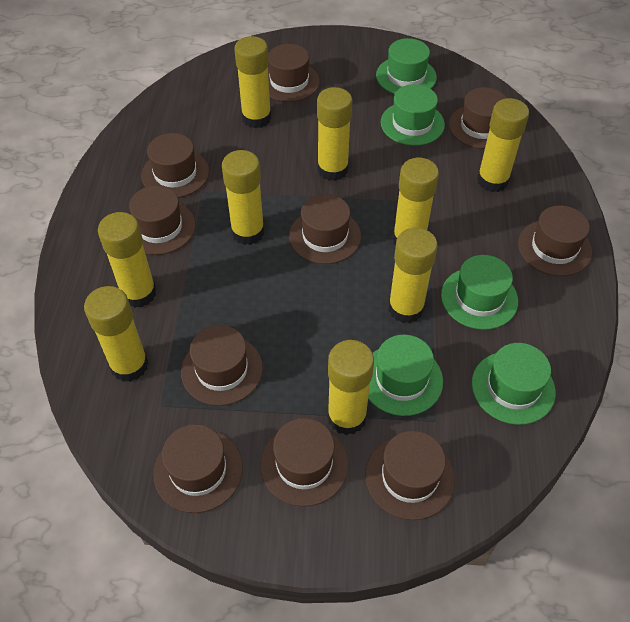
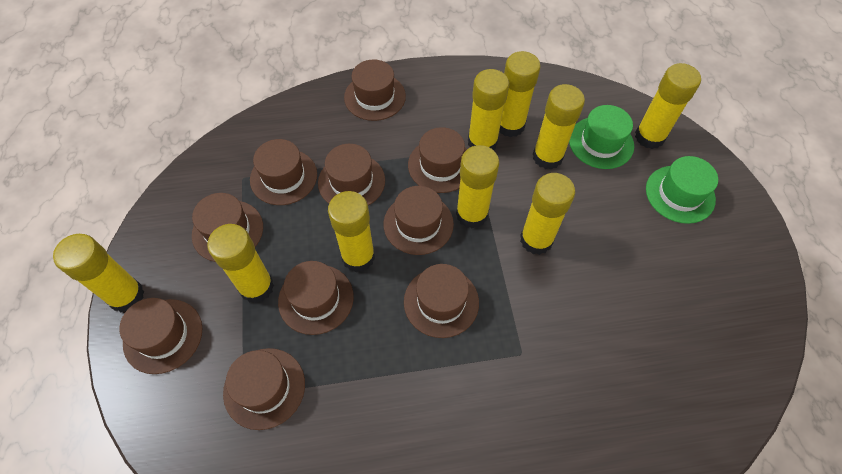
green hat: 5 -> 2

